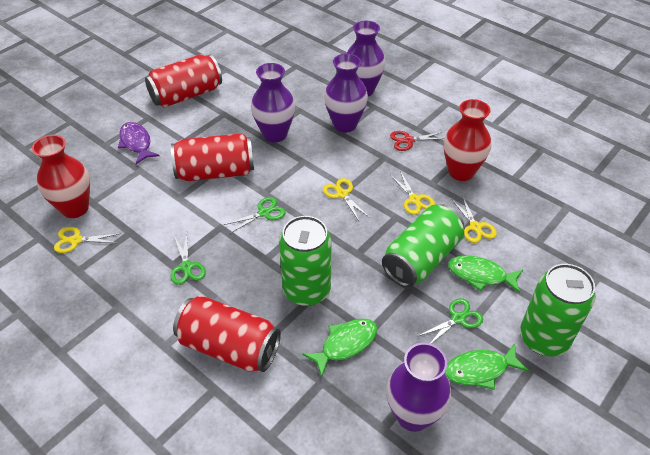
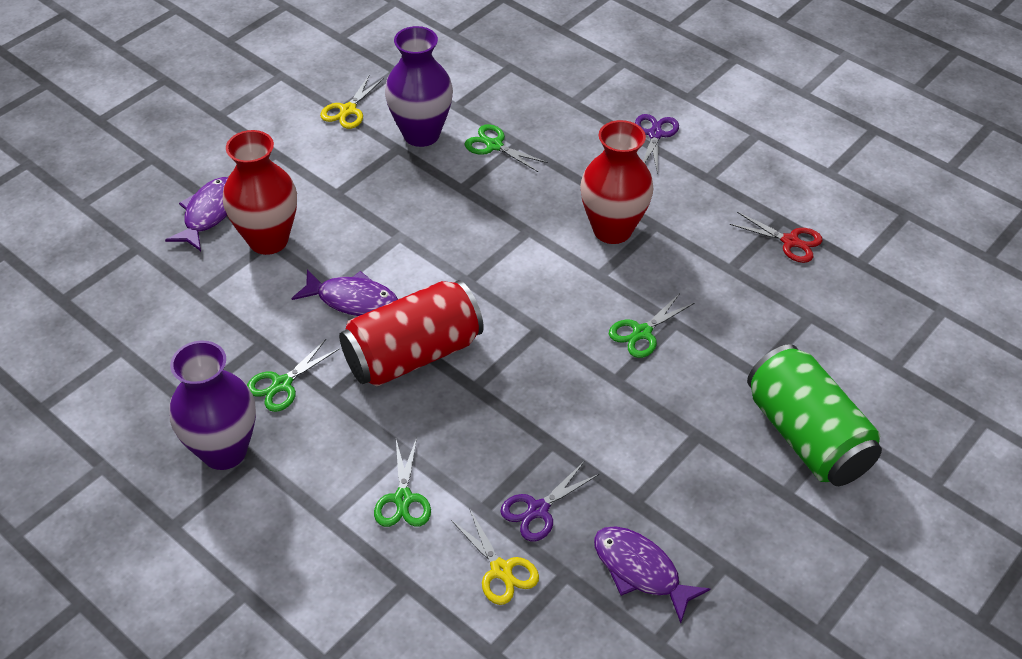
green can: 3 -> 1
green fish: 3 -> 0
green scissors: 3 -> 4
purple fish: 1 -> 3
purple scissors: 0 -> 2
purple vase: 4 -> 2
red can: 3 -> 1
yellow scissors: 4 -> 2

